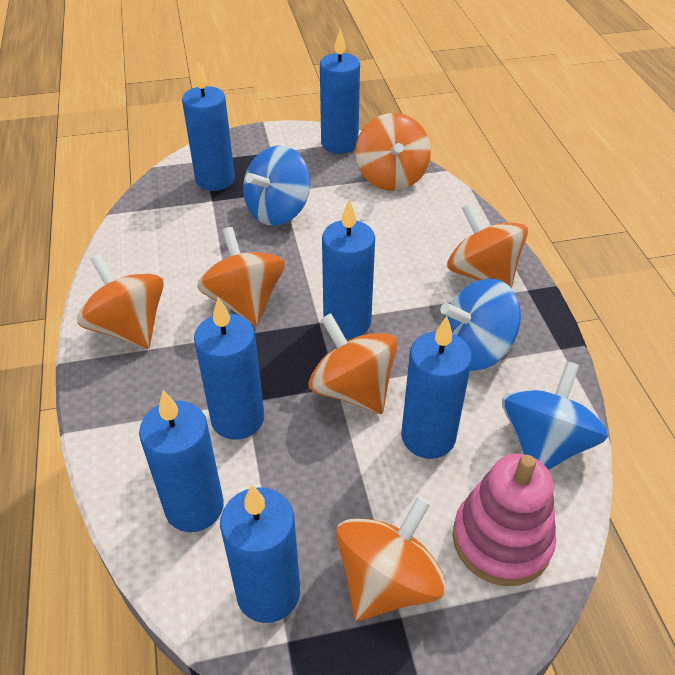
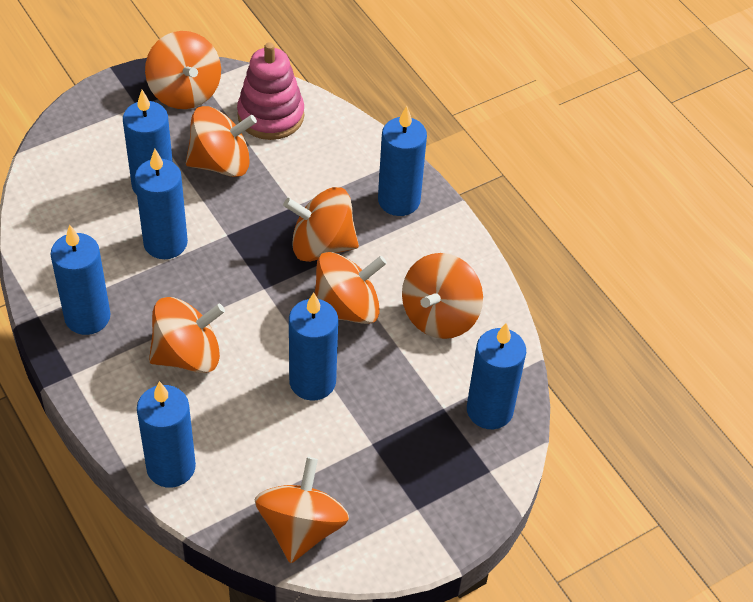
blue spinning top: 3 -> 0
orange spinning top: 6 -> 7

